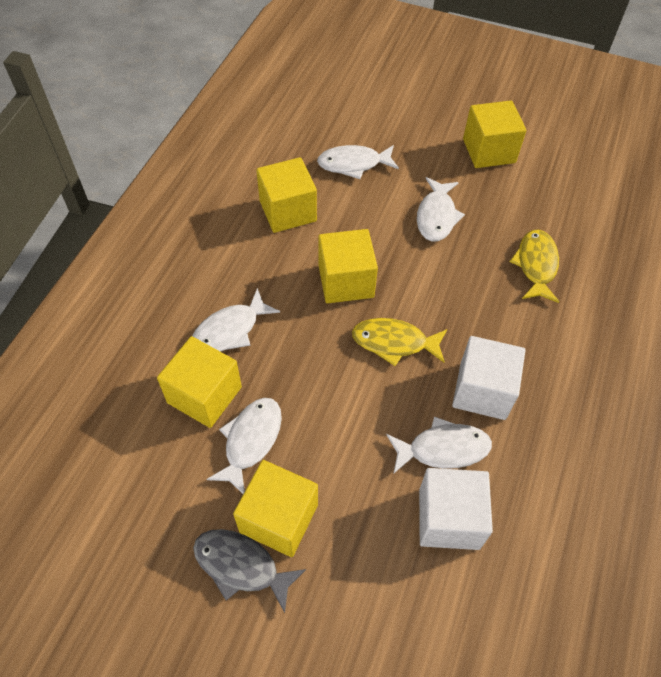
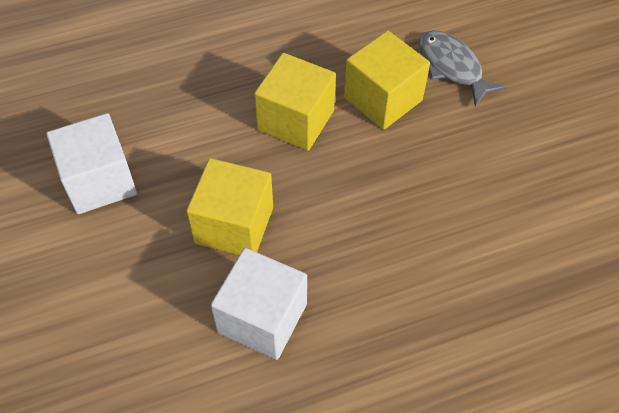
white fish: 5 -> 0
yellow cube: 5 -> 3
yellow fish: 2 -> 0

